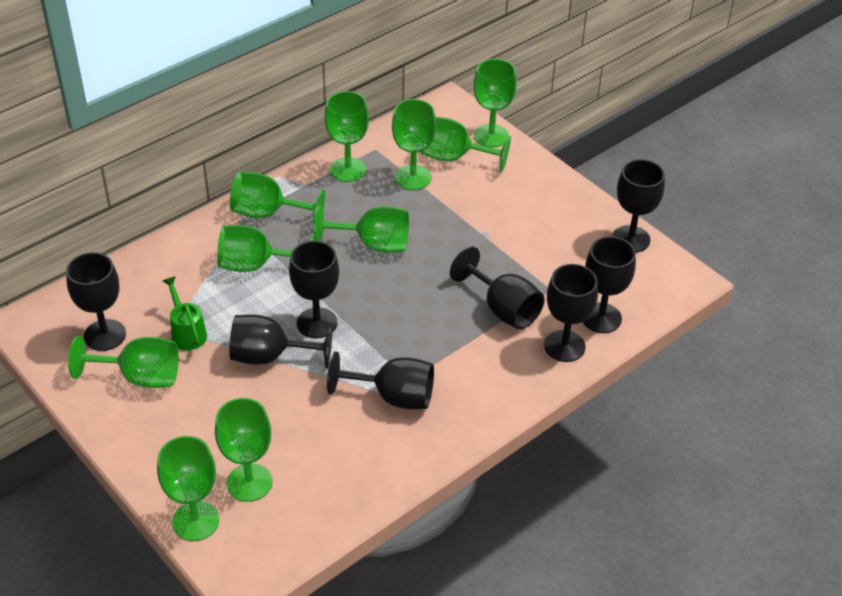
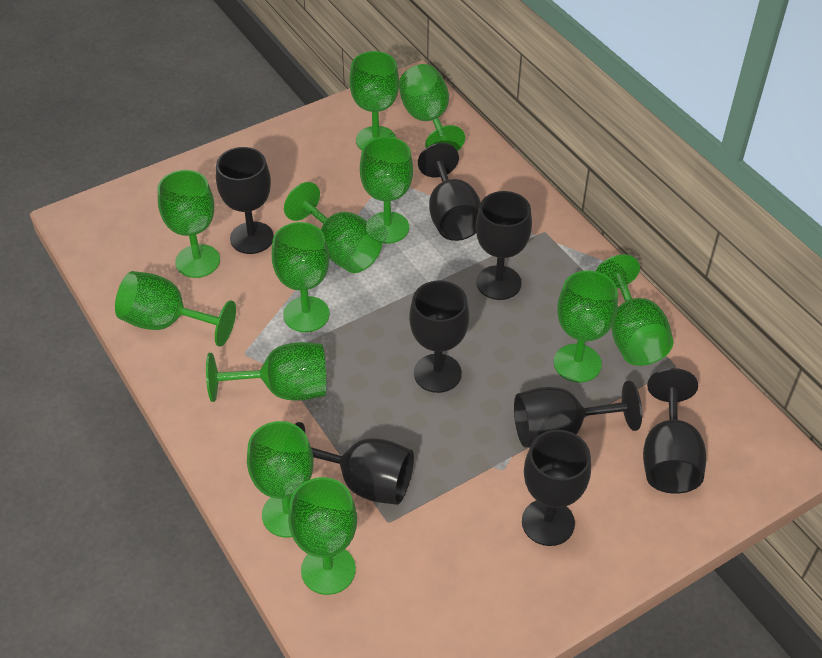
green goblet: 10 -> 12
green watering can: 1 -> 0

